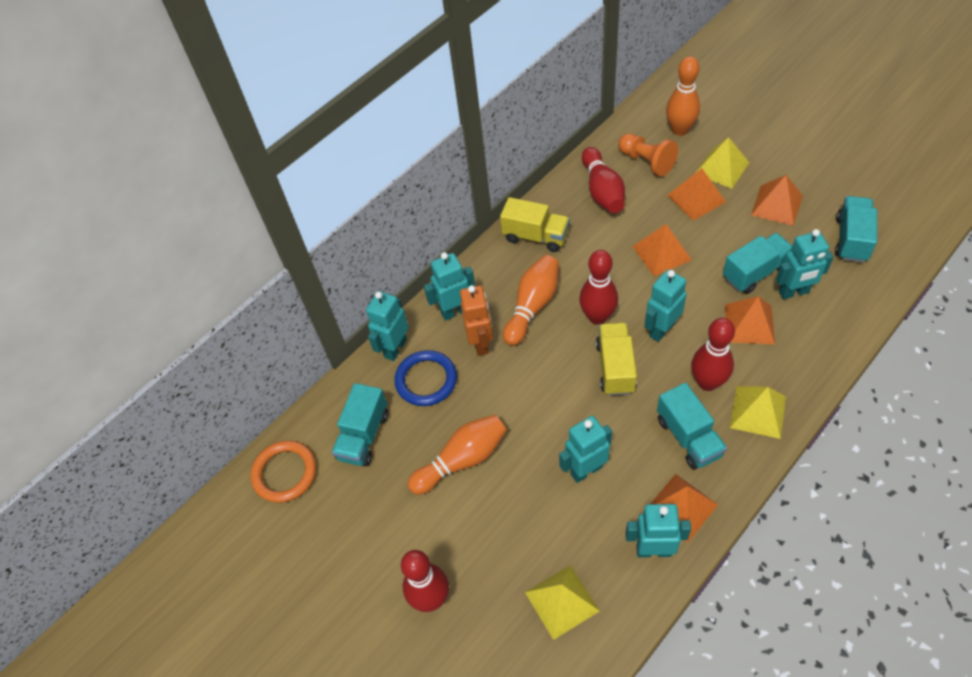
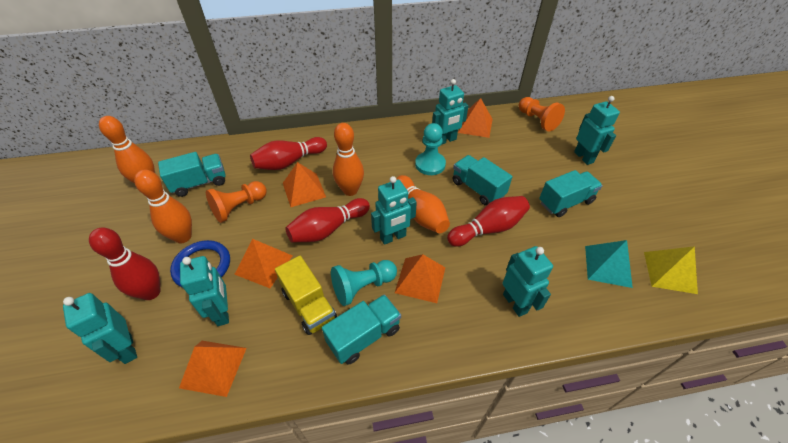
orange bowling pin: 3 -> 4
orange pawn: 1 -> 2
orange ring: 1 -> 0
orange robot: 1 -> 0
turquoise pawn: 0 -> 2
turquoise pyramid: 0 -> 1
yellow pyramid: 3 -> 1
yellow truck: 2 -> 1

